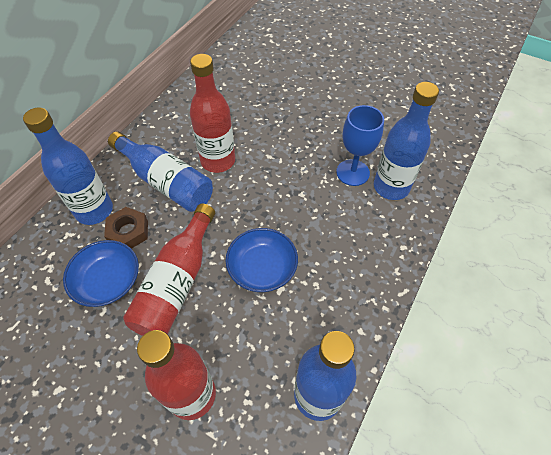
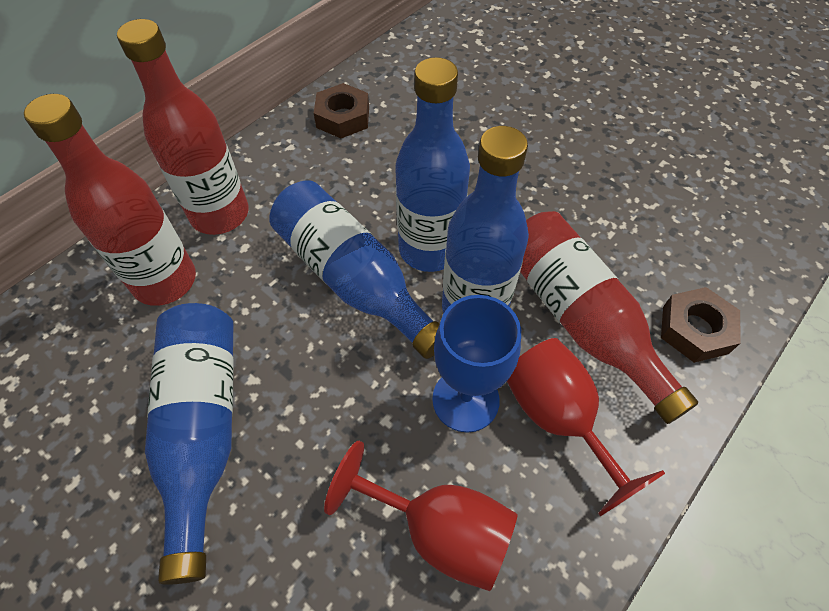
blue bowl: 2 -> 0
brown nut: 1 -> 2
red goblet: 0 -> 2

